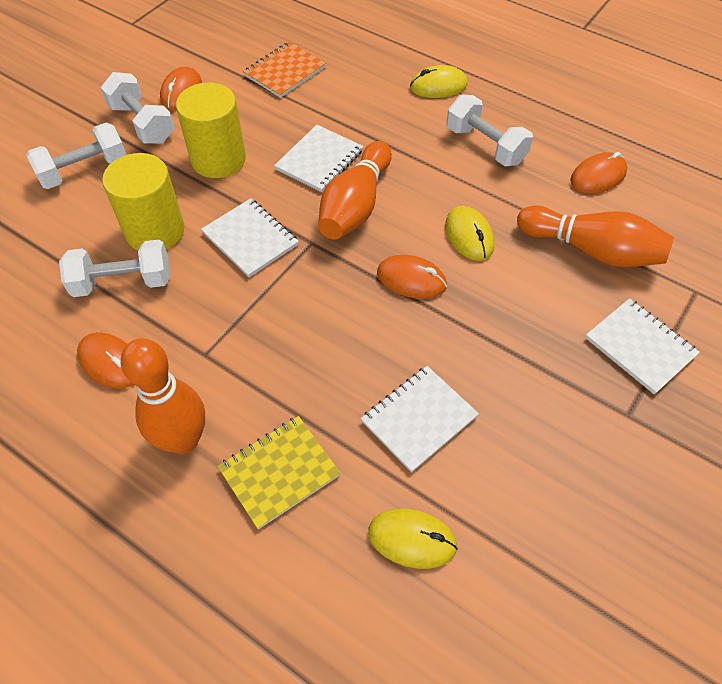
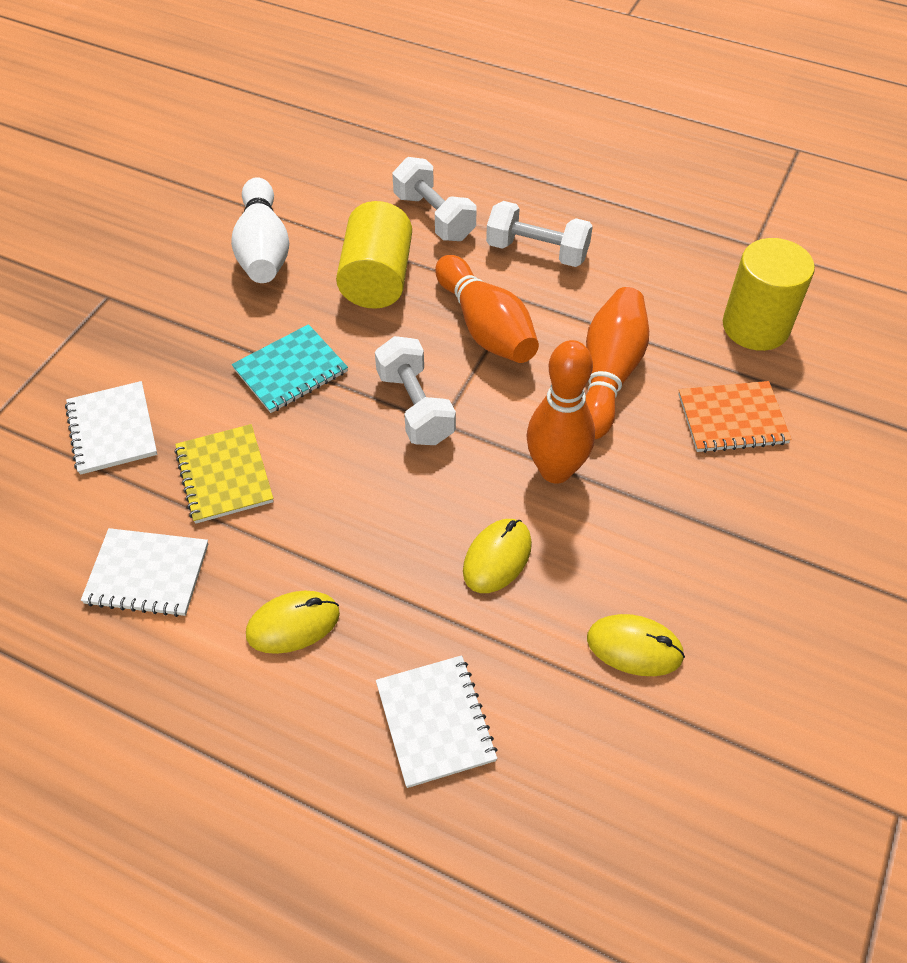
orange mouse: 4 -> 0
turquoise notebook: 0 -> 1
white bowling pin: 0 -> 1
white dumbbell: 4 -> 3
white notebook: 4 -> 3

